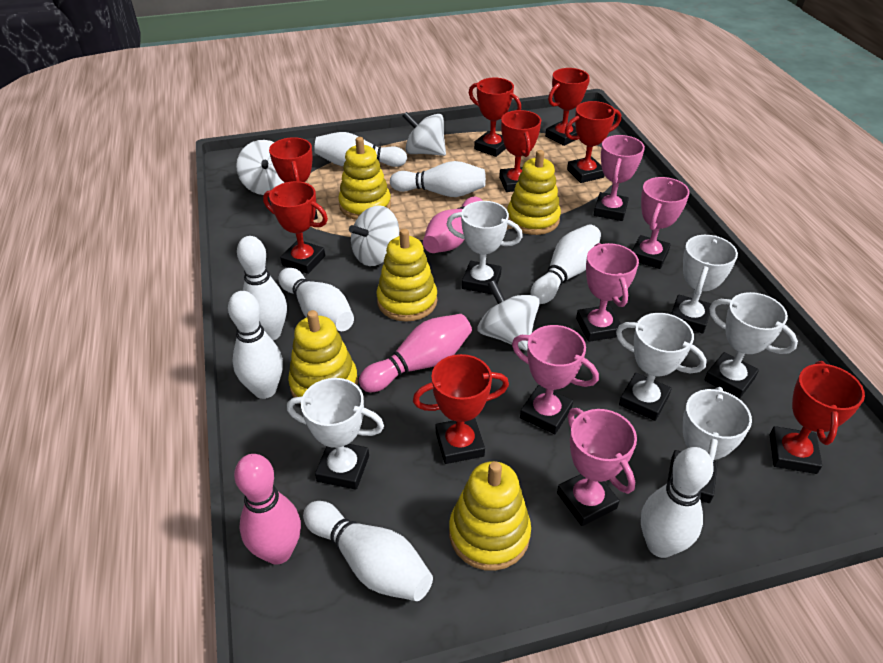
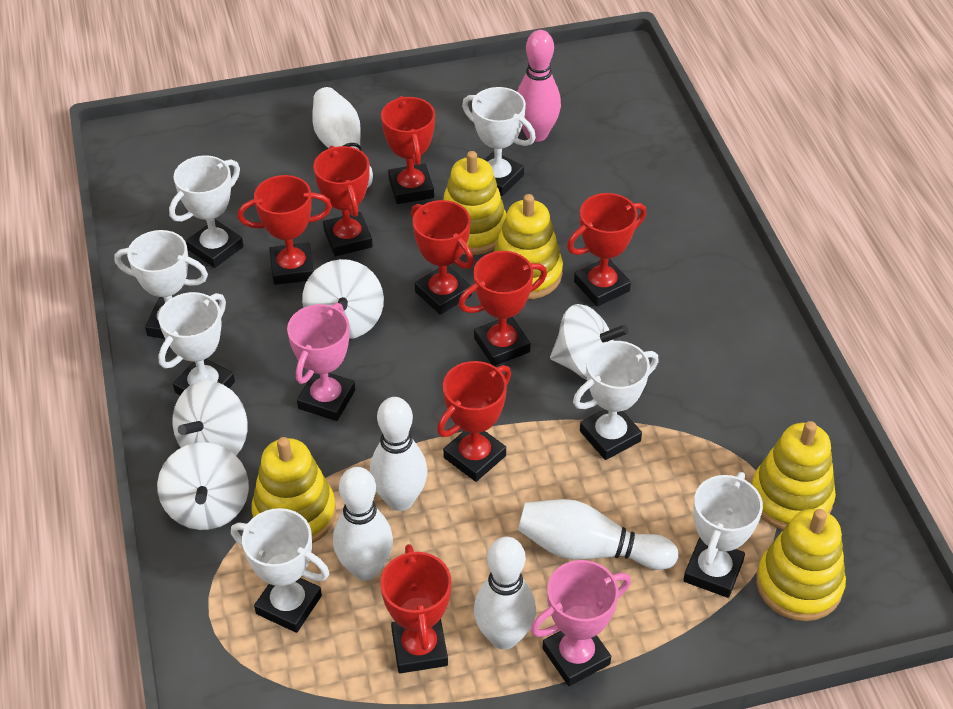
pink bowling pin: 3 -> 1
pink trophy: 5 -> 2
white bowling pin: 8 -> 5
white trophy: 6 -> 7

